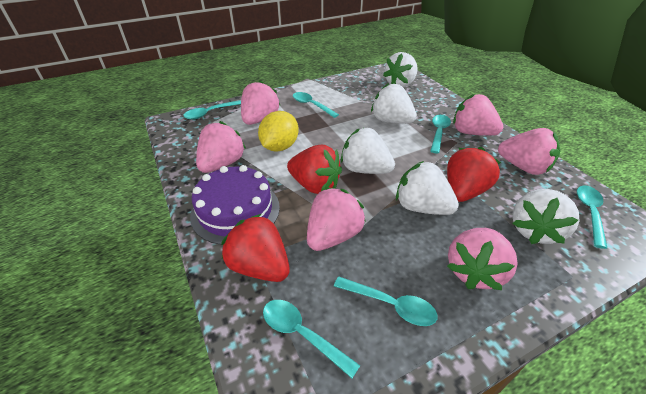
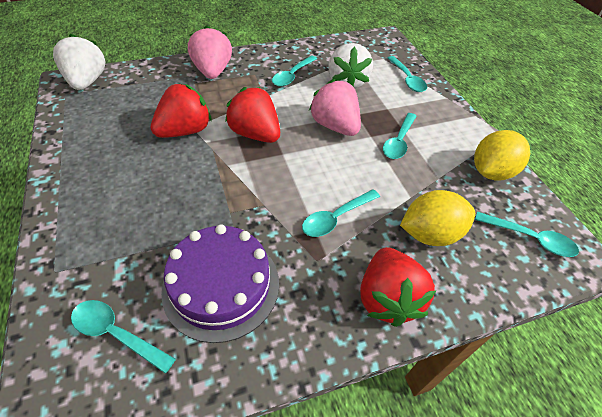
pink strawberry: 6 -> 2
white strawberry: 5 -> 2
yellow lemon: 1 -> 2

